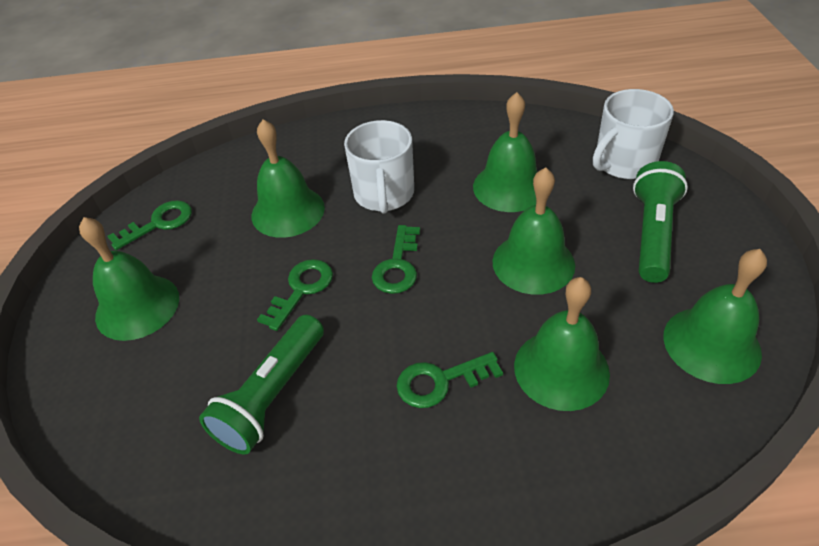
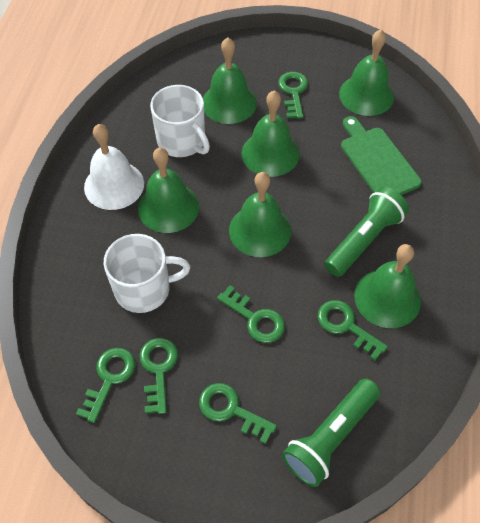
green cutting board: 0 -> 1
green key: 4 -> 6
white bell: 0 -> 1

